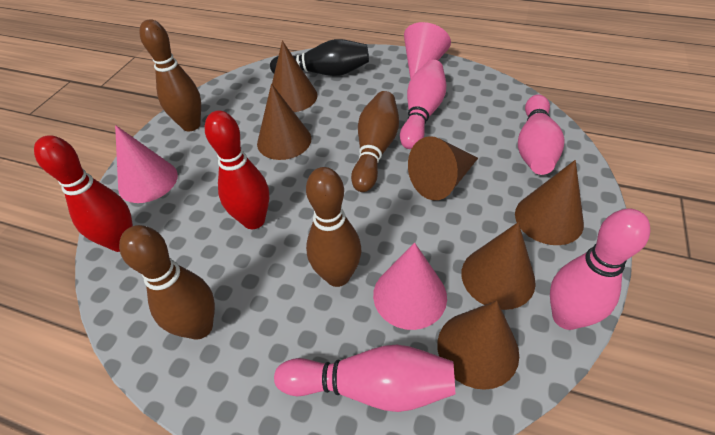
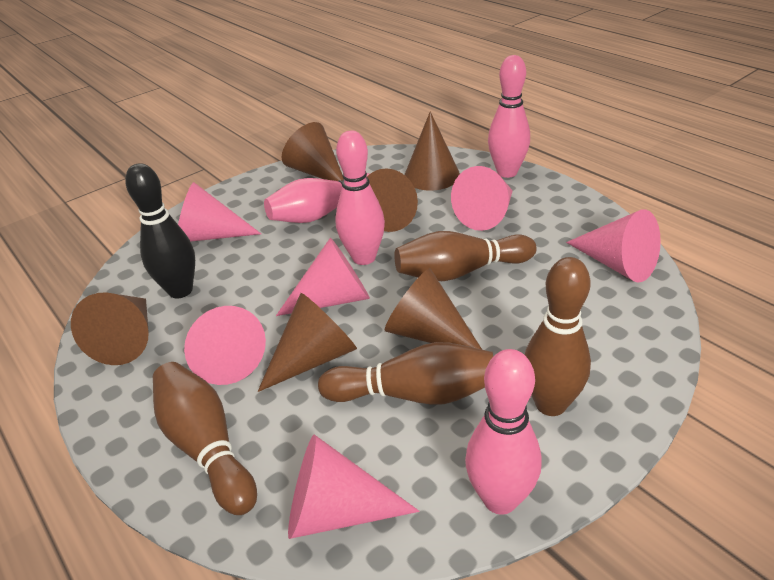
pink cone: 3 -> 6
red bowling pin: 2 -> 0

